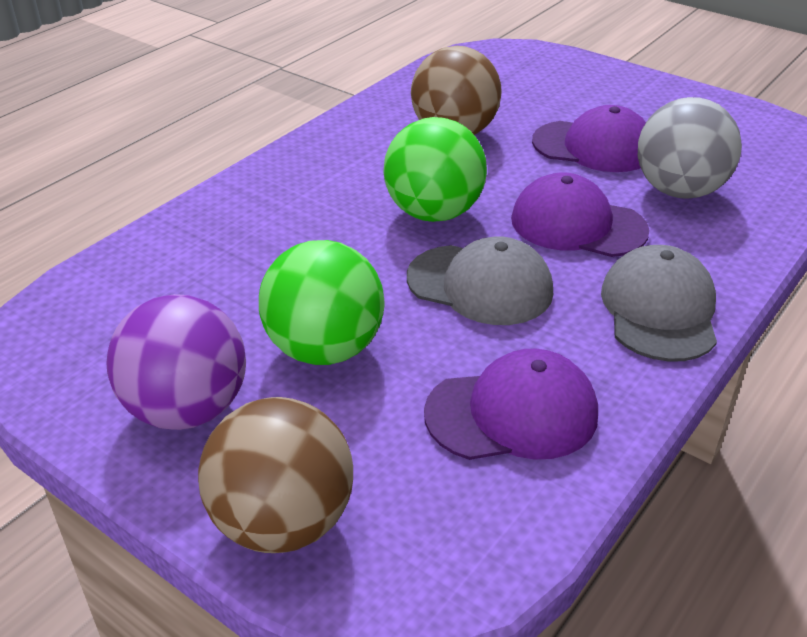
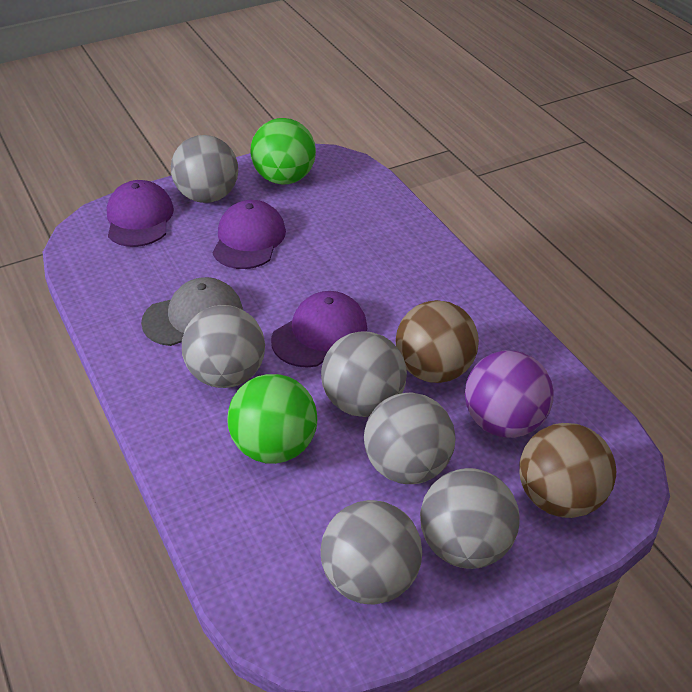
grey ball: 1 -> 6
grey cap: 2 -> 1

